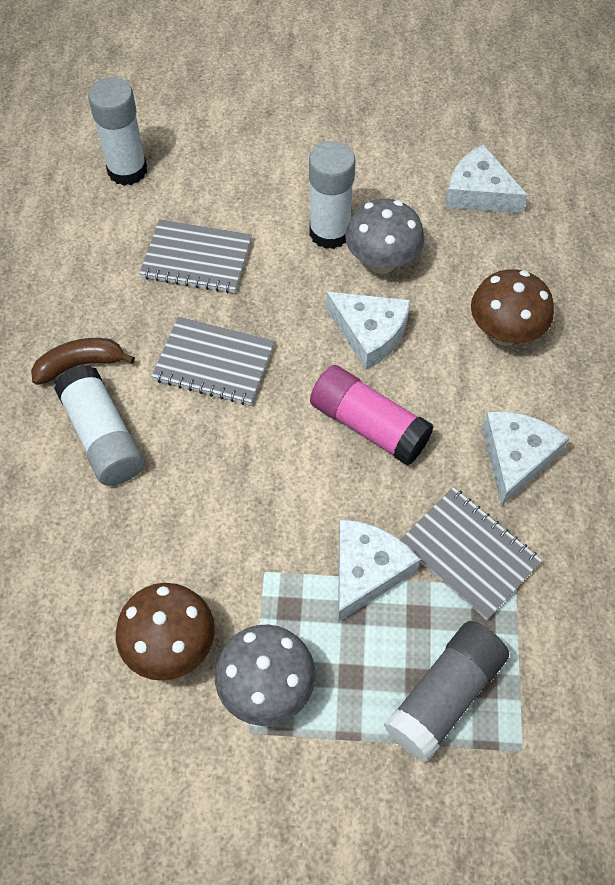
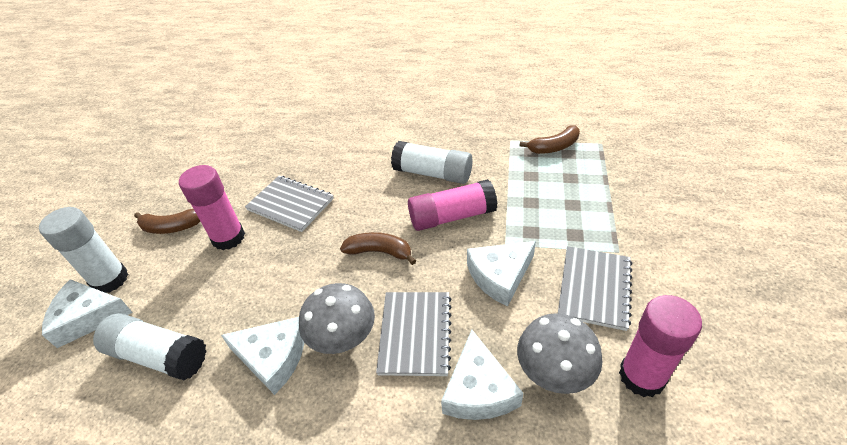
brown banana: 1 -> 3
brown mushroom: 2 -> 0
grey glue stick: 1 -> 0
pink glue stick: 1 -> 3

